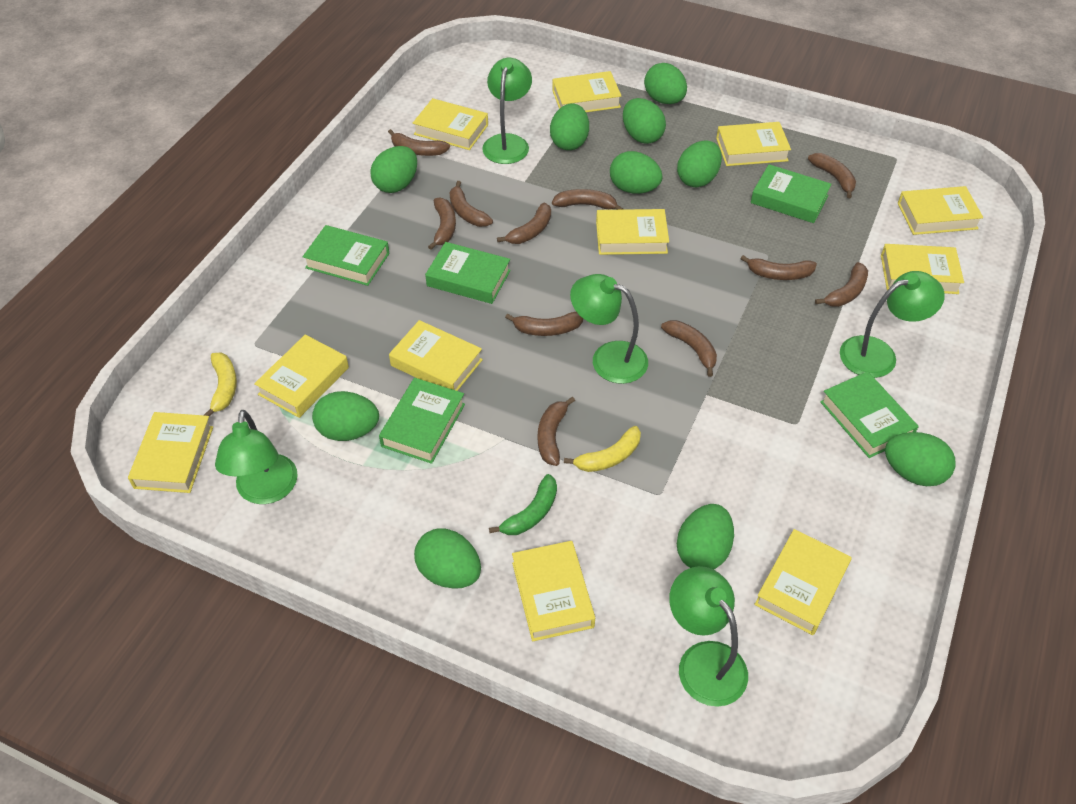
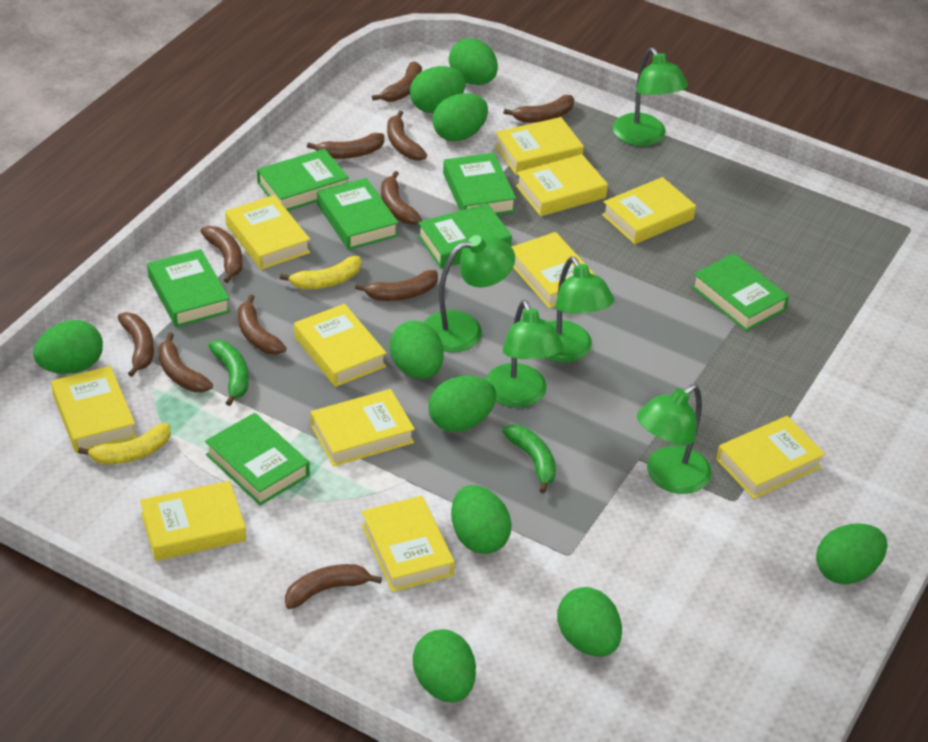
green banana: 1 -> 2
green book: 5 -> 7

